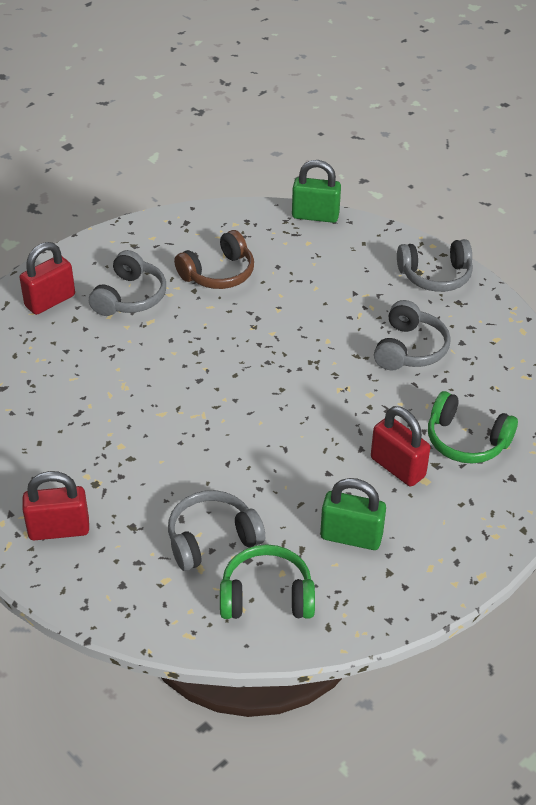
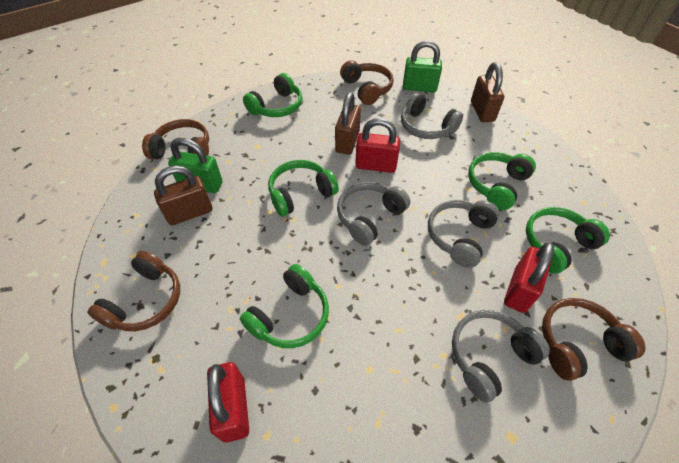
brown headphones: 1 -> 4
brown padlock: 0 -> 3
green headphones: 2 -> 5

